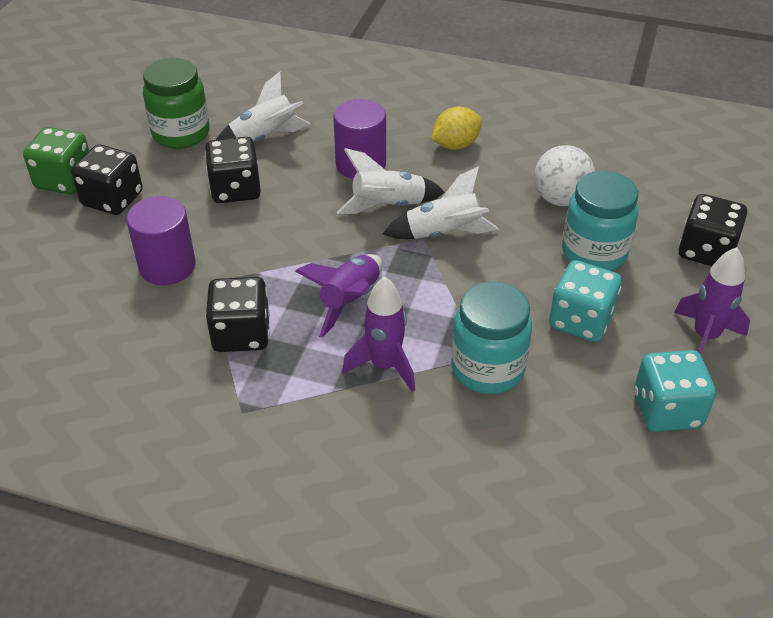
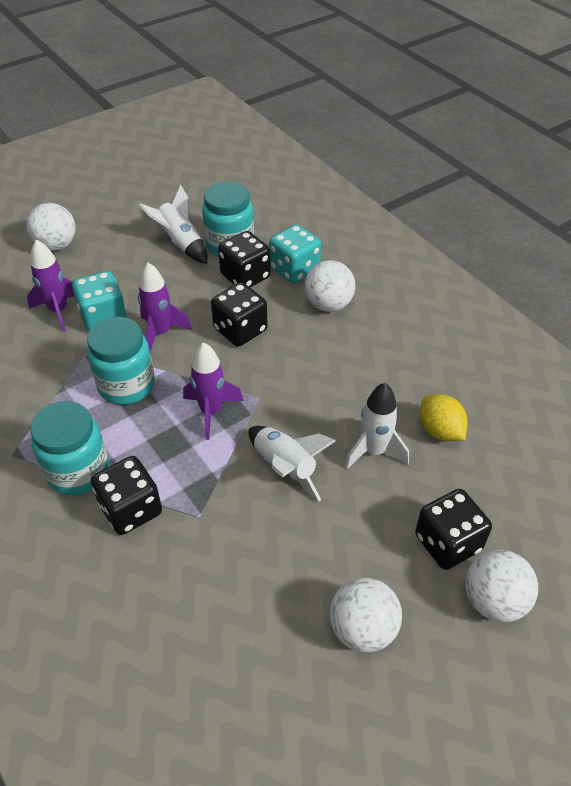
green dice: 1 -> 0
green jar: 1 -> 0
purple cylinder: 2 -> 0
turquoise jar: 2 -> 3
white ball: 1 -> 4

